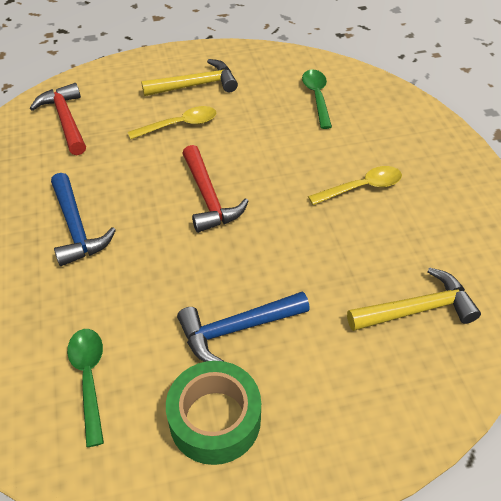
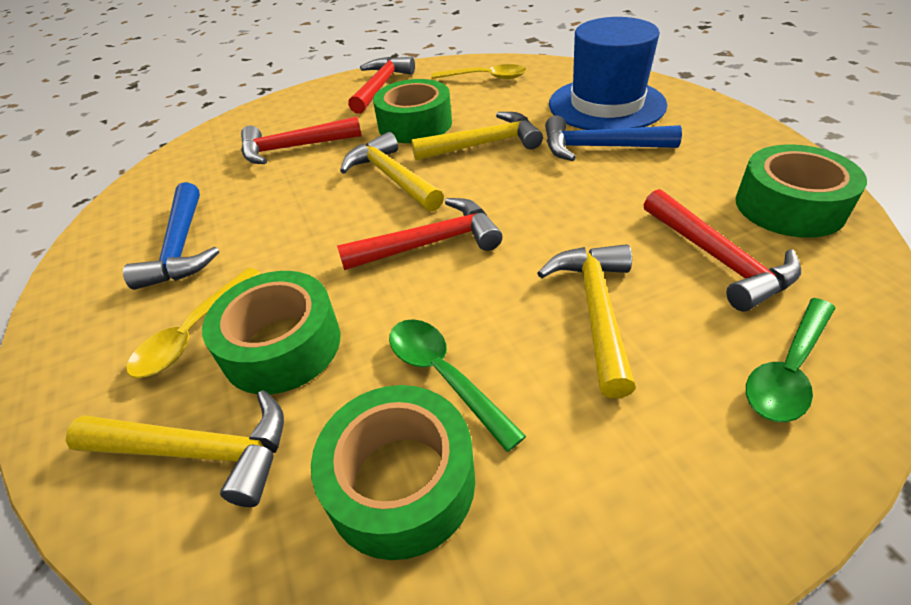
blue hat: 0 -> 1
green tape: 1 -> 4
red hammer: 2 -> 4
yellow hammer: 2 -> 4

